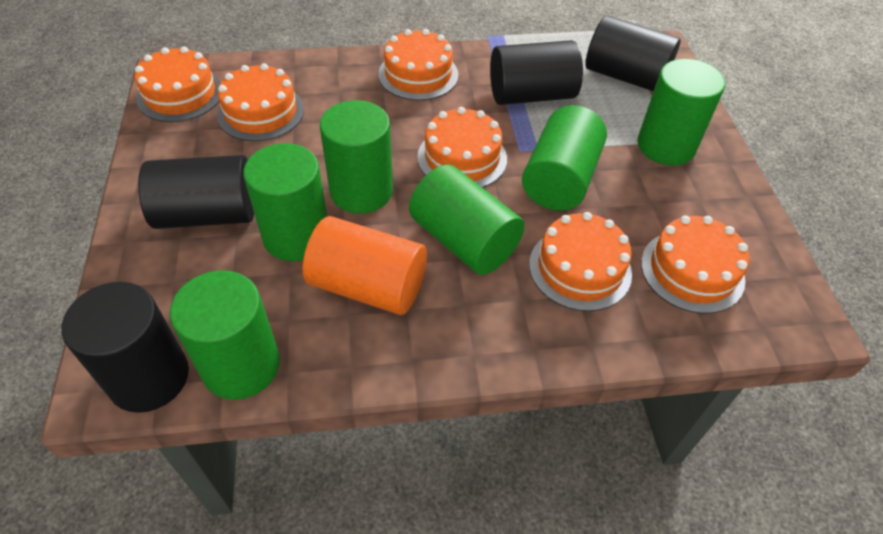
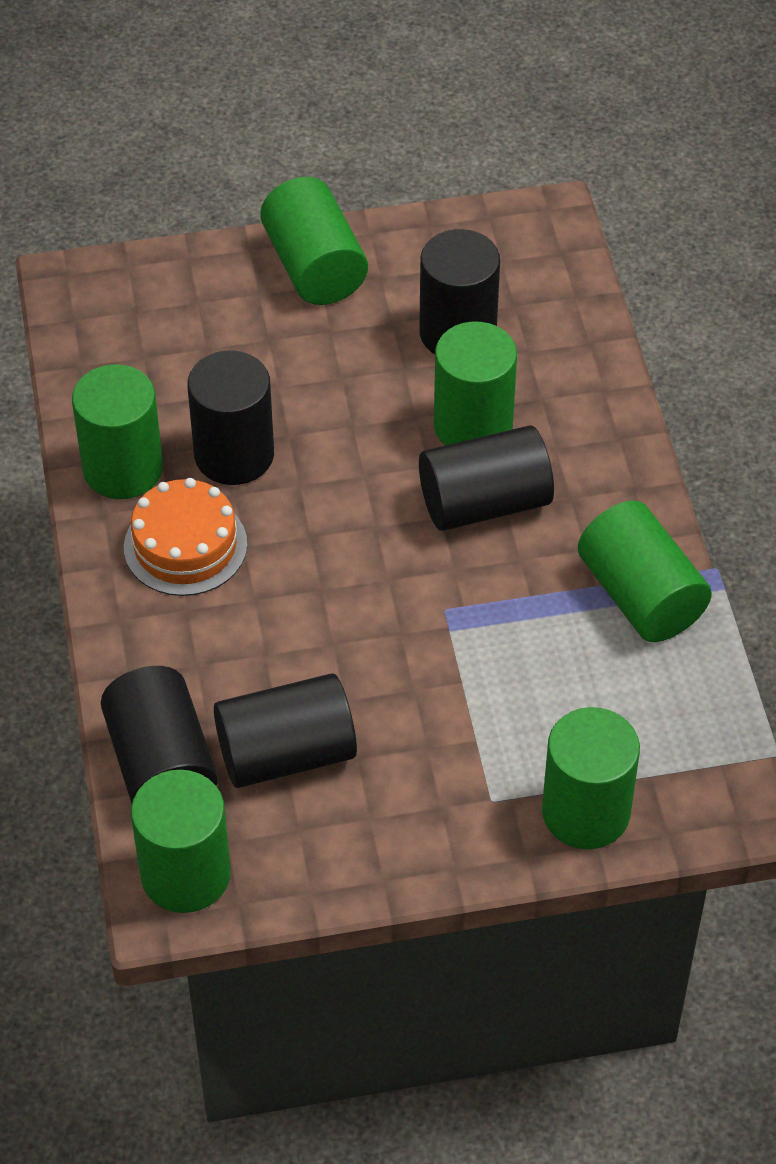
black cylinder: 4 -> 5
orange cake: 6 -> 1
orange cylinder: 1 -> 0

